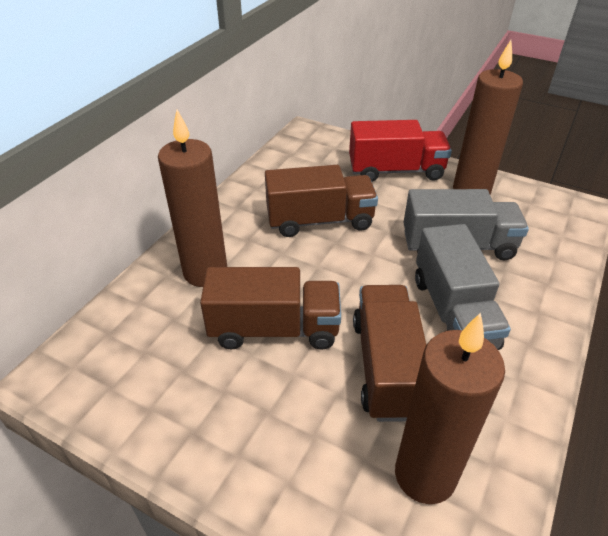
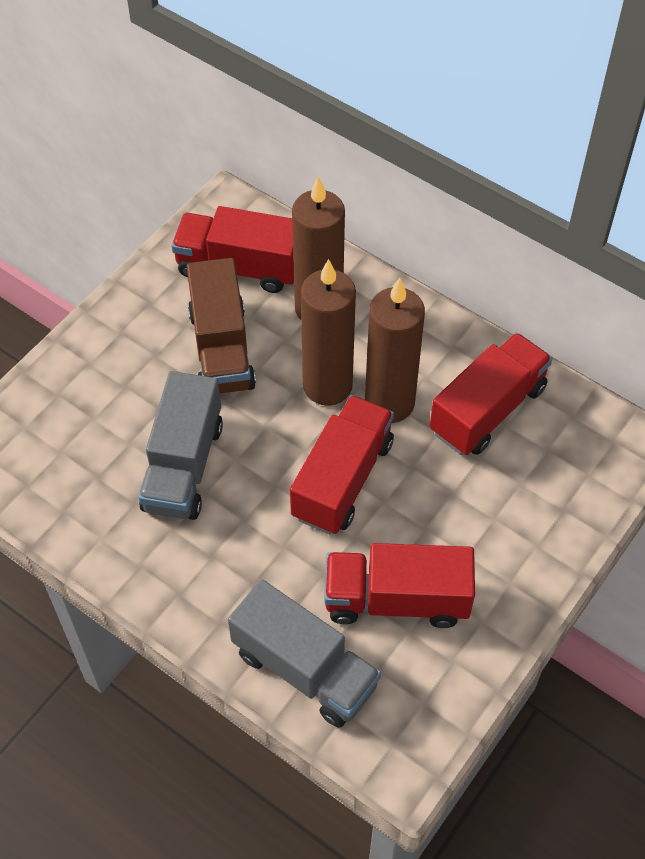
brown truck: 3 -> 1
red truck: 1 -> 4

